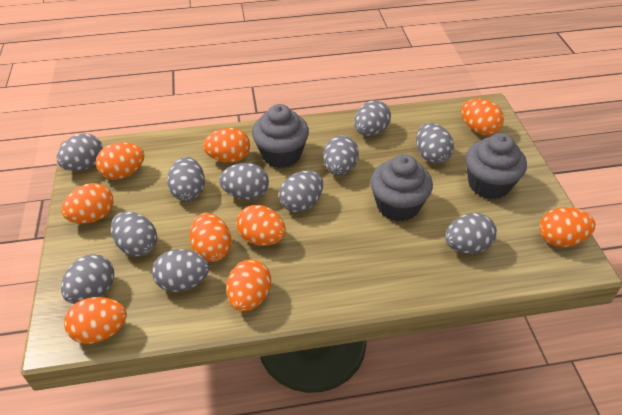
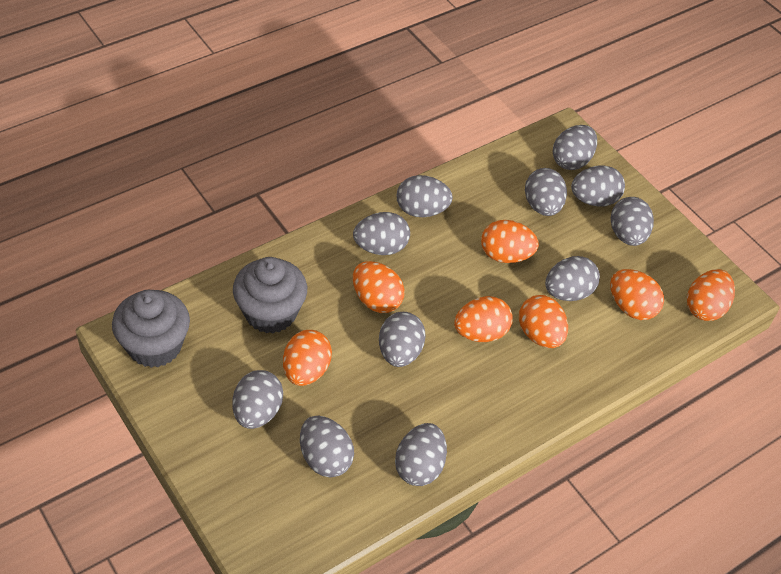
grey cupcake: 3 -> 2
orange egg: 9 -> 7

